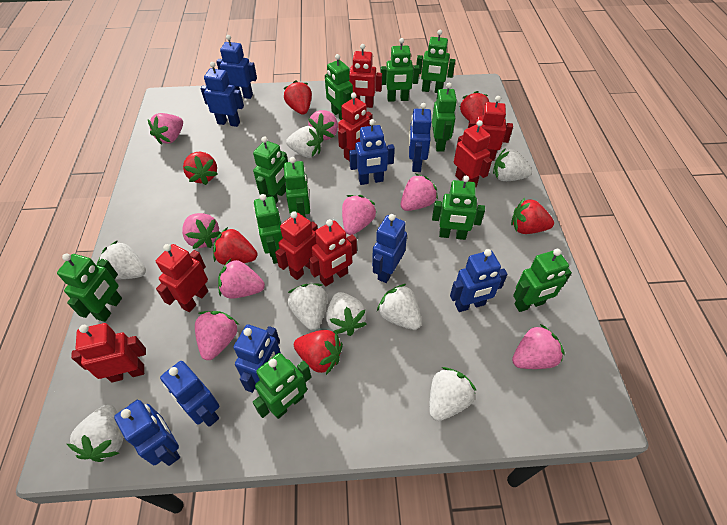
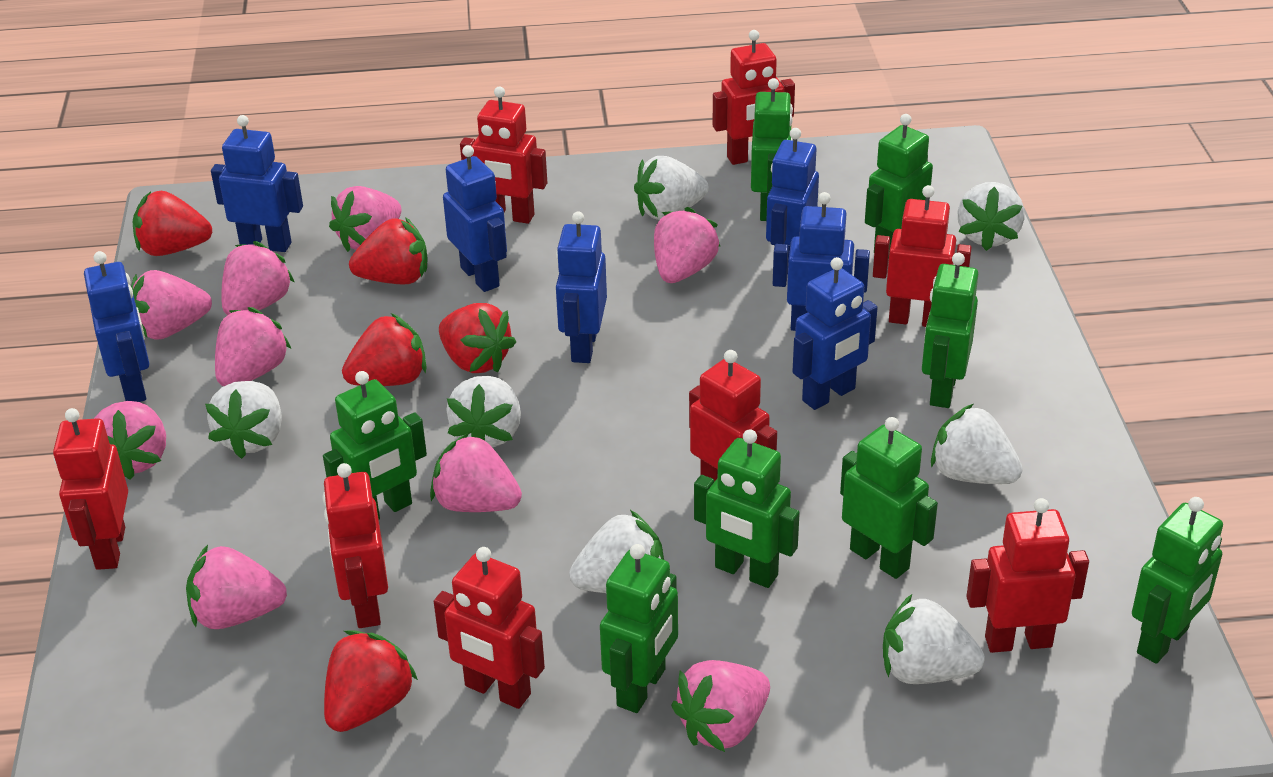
blue robot: 9 -> 7
green robot: 11 -> 8
pink strawberry: 8 -> 9
red strawberry: 6 -> 5
white strawberry: 8 -> 7

